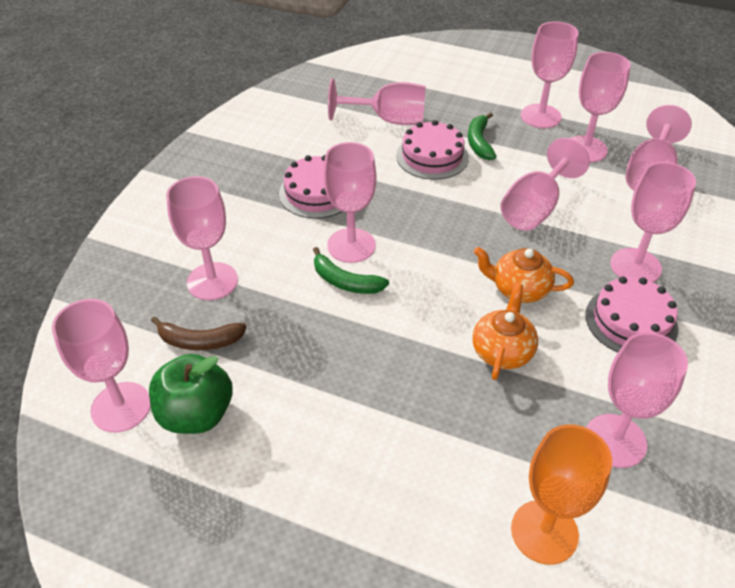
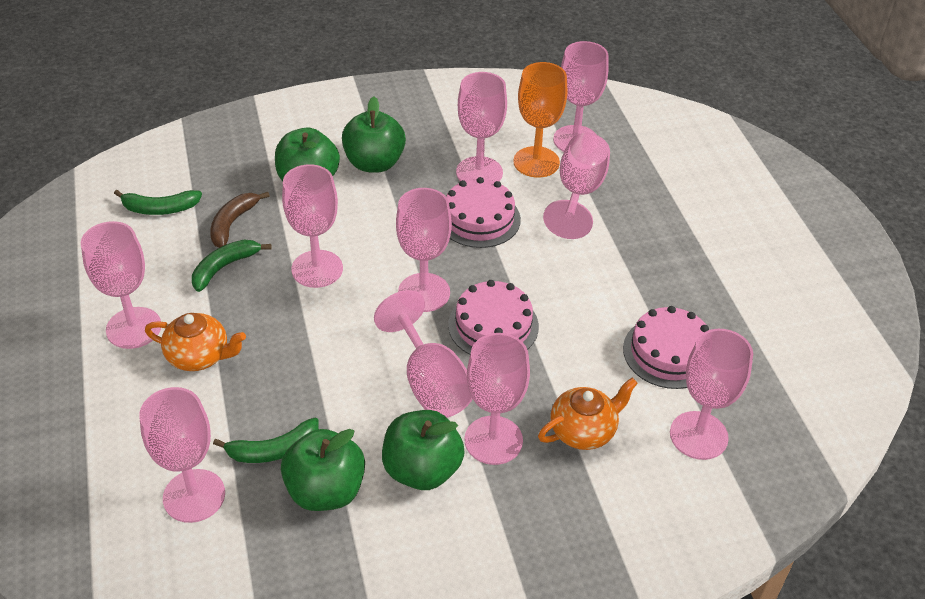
green apple: 1 -> 4
green banana: 2 -> 3

